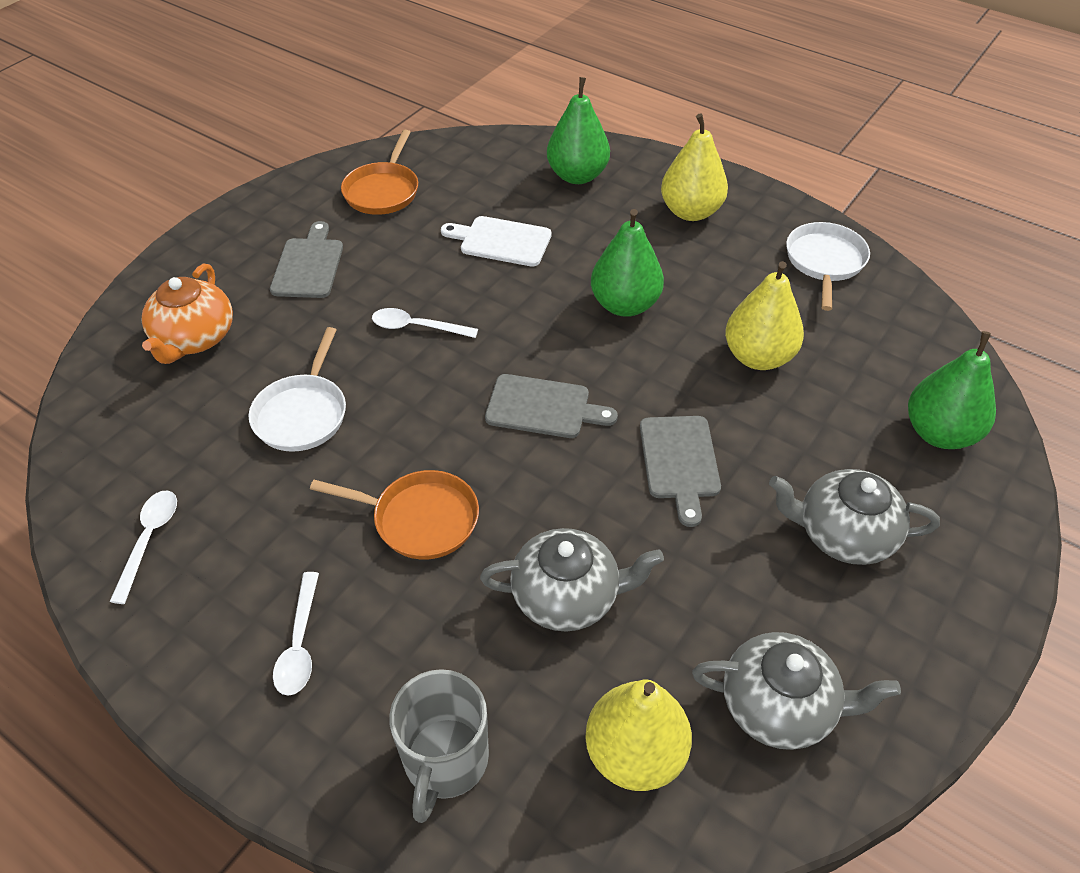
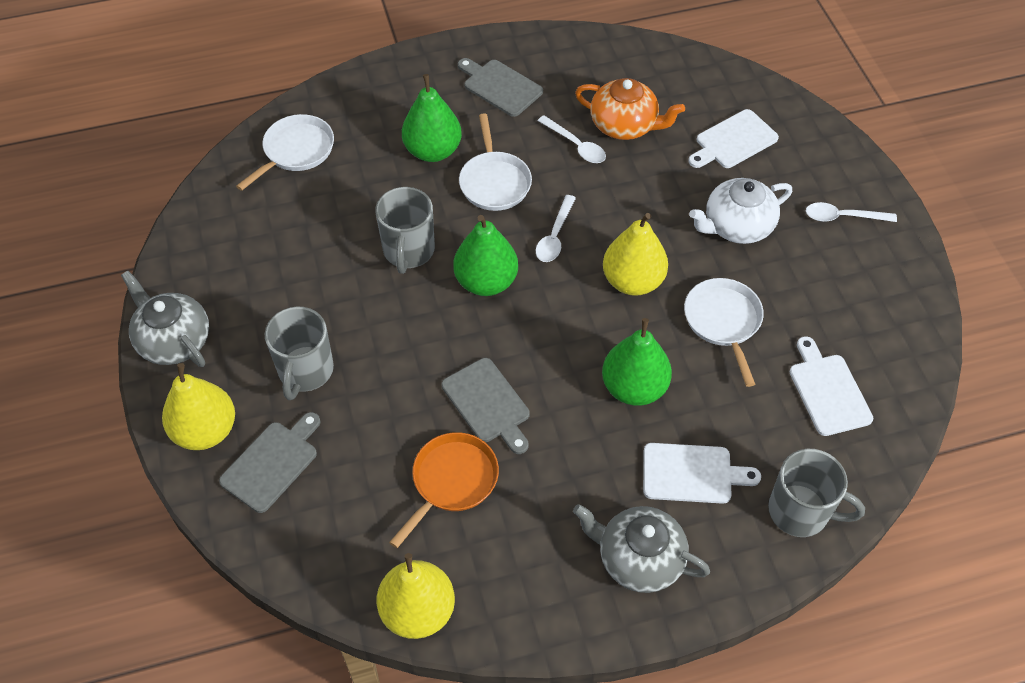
grey mug: 1 -> 3
grey teapot: 3 -> 2
orange pan: 2 -> 1
white cutting board: 1 -> 3
white pan: 2 -> 3
white teapot: 0 -> 1

